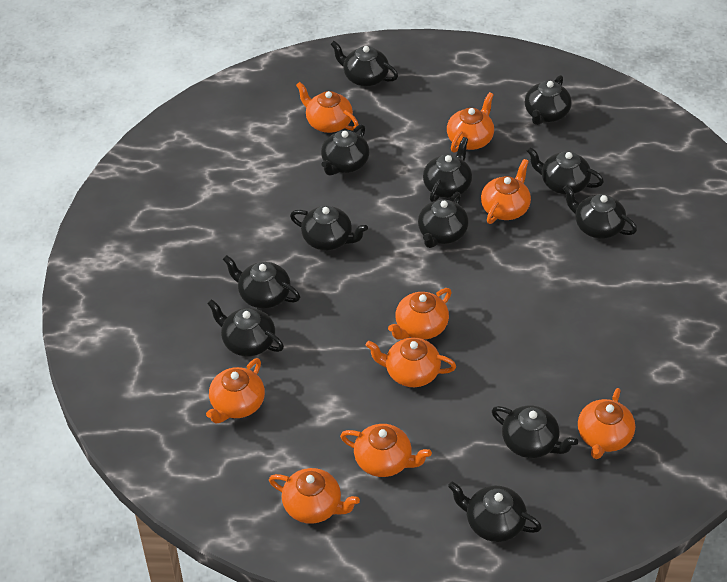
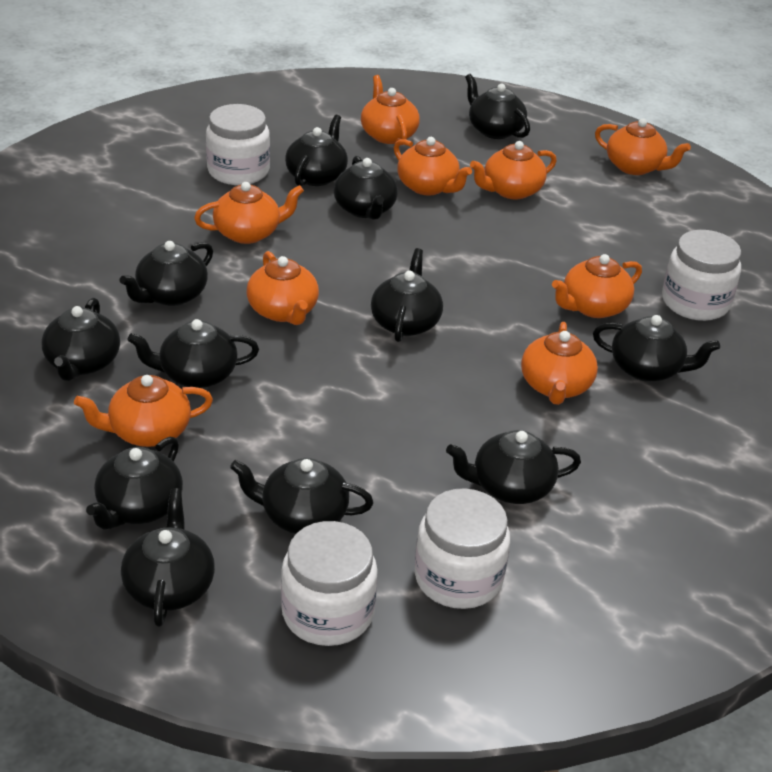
white jar: 0 -> 4

